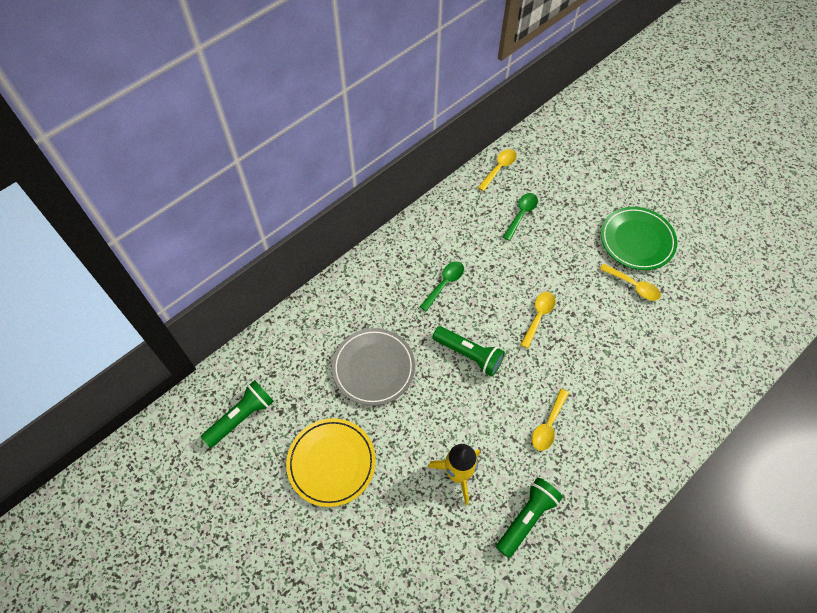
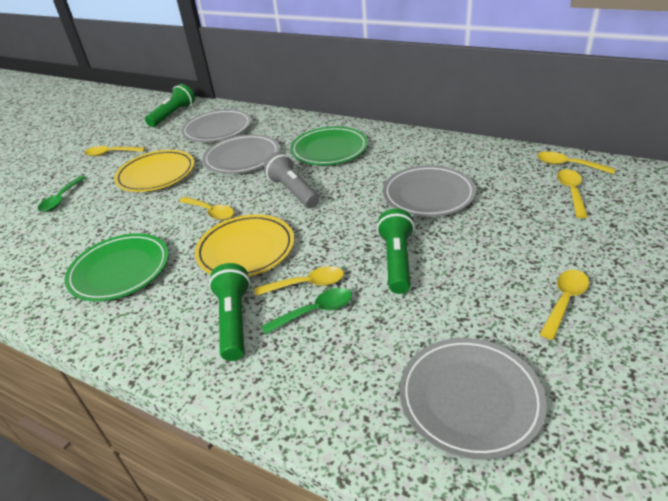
green plate: 1 -> 2
grey flashlight: 0 -> 1
grey plate: 1 -> 4
yellow plate: 1 -> 2
yellow rocket: 1 -> 0
yellow spoon: 4 -> 6

